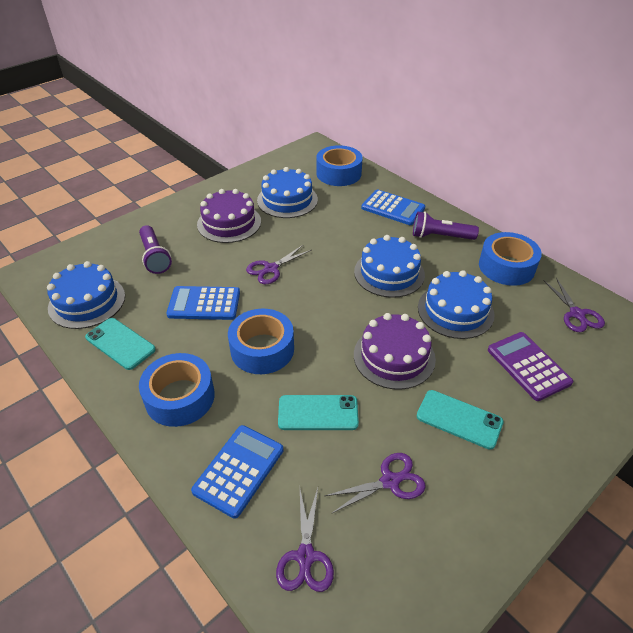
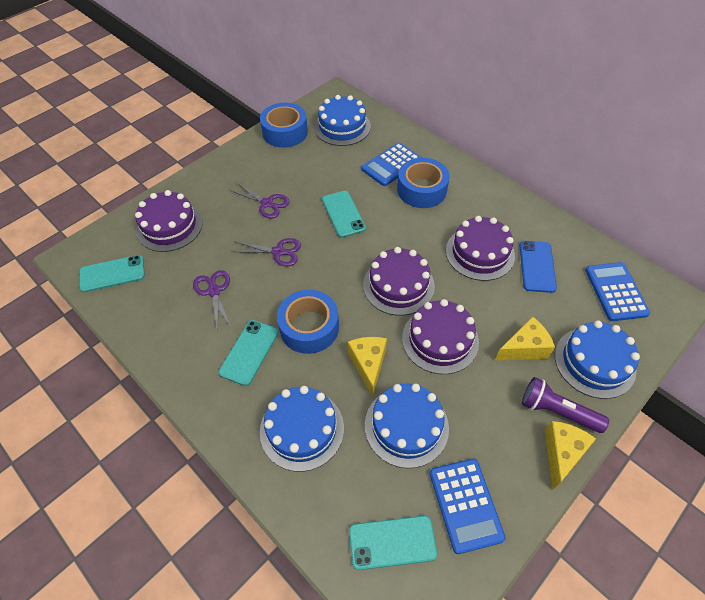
blue phone: 0 -> 1
blue tape: 4 -> 3
purple cake: 2 -> 4
purple calculator: 1 -> 0
purple flashlight: 2 -> 1
purple scissors: 4 -> 3
turquoise phone: 3 -> 4
yellow cheese: 0 -> 3

